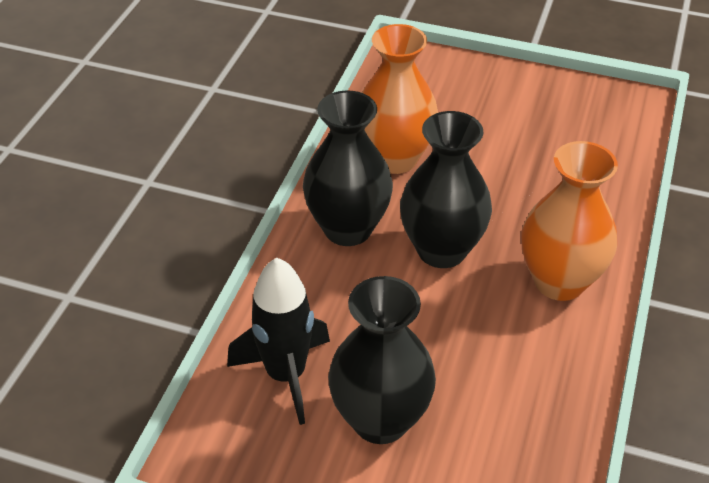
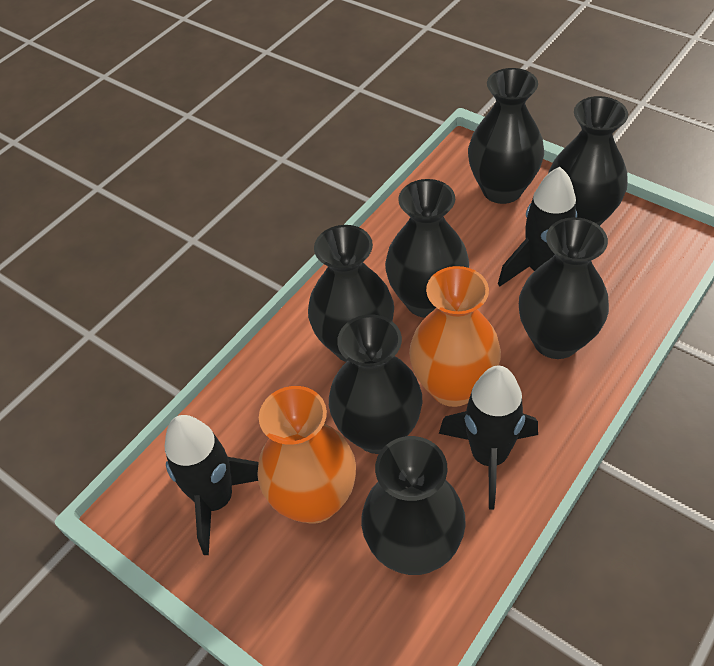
black rocket: 1 -> 3
black vase: 3 -> 7

